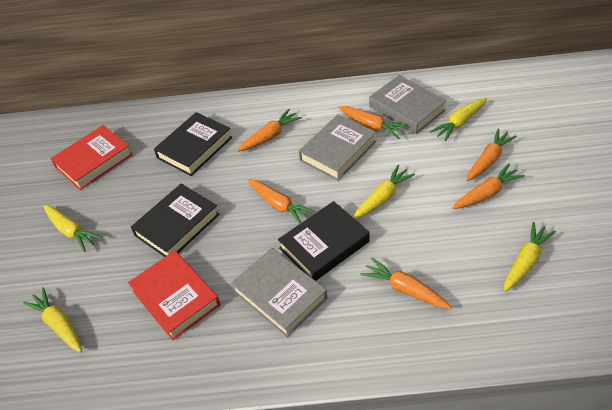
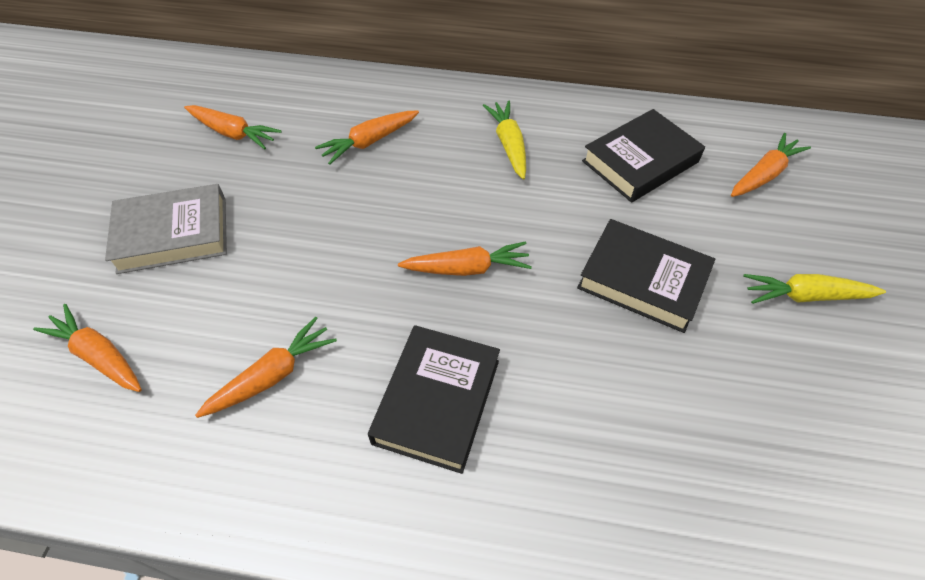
grey book: 3 -> 1
red book: 2 -> 0
yellow carrot: 5 -> 2

